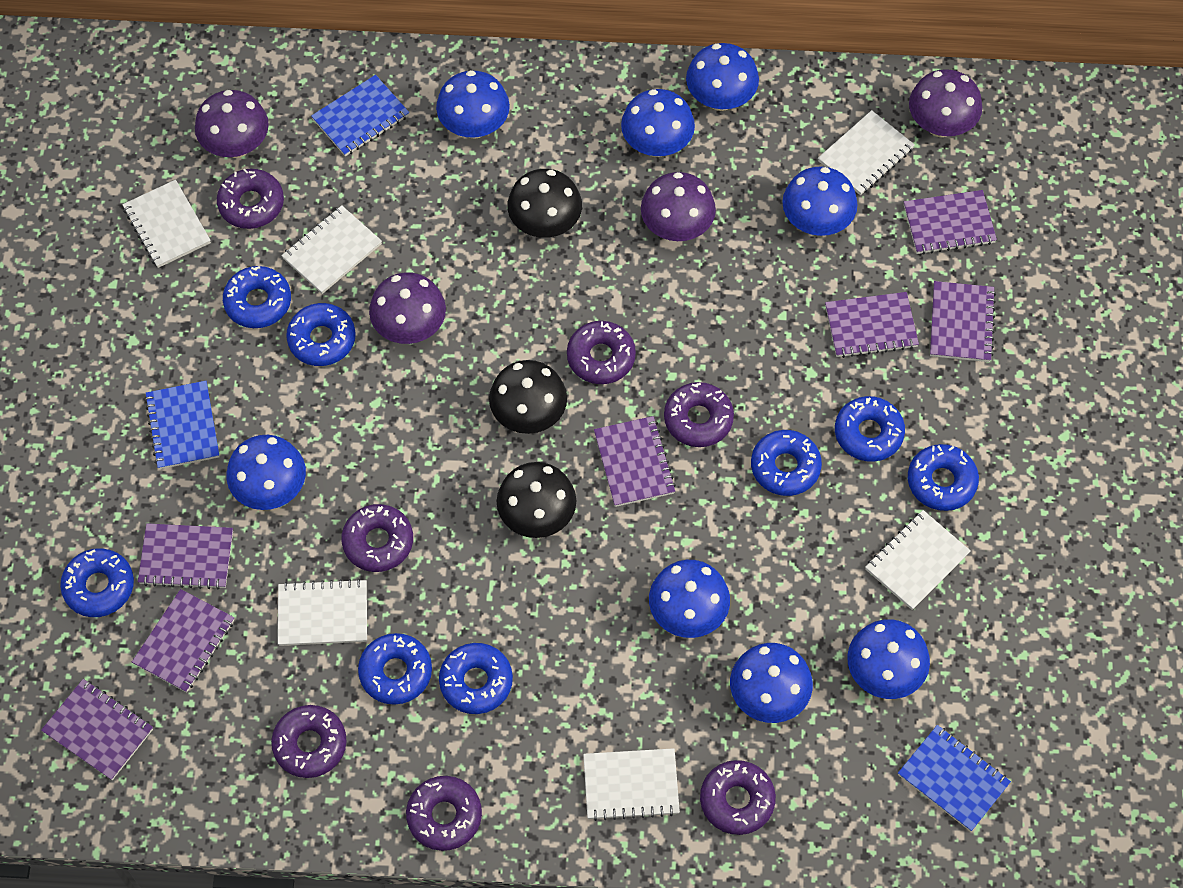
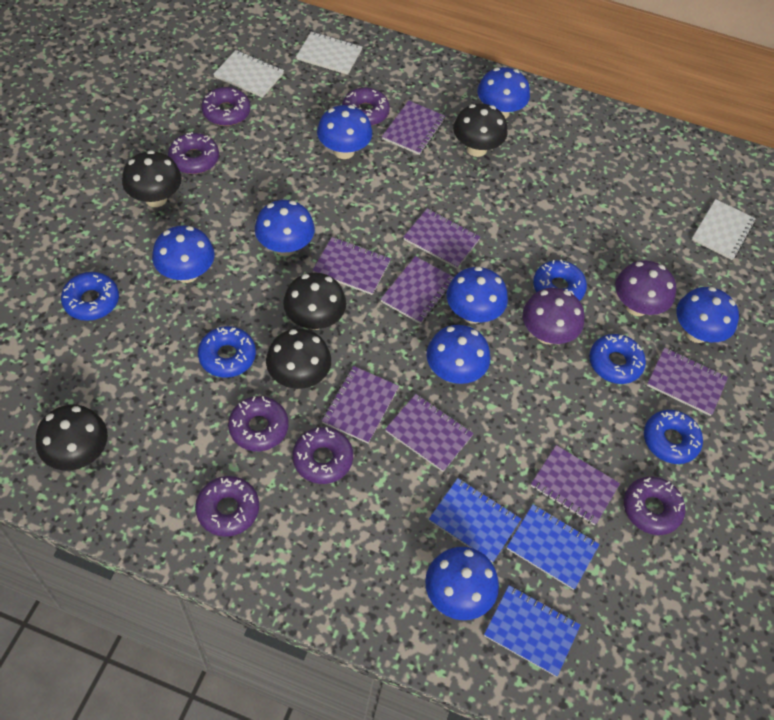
black mushroom: 3 -> 5
blue donut: 8 -> 5
purple mushroom: 4 -> 2
purple notebook: 7 -> 8
white notebook: 6 -> 3

